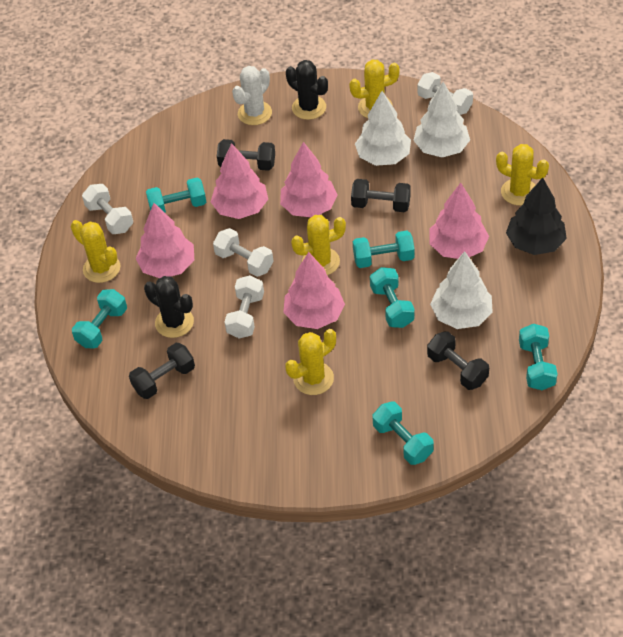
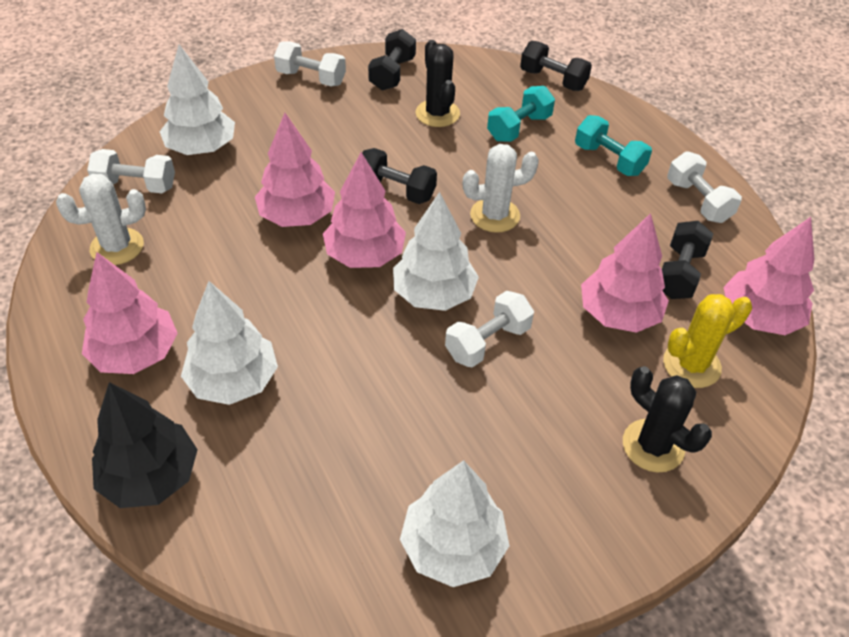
turquoise dumbbell: 6 -> 2
white cactus: 1 -> 2
white tree: 3 -> 4
yellow cactus: 5 -> 1

